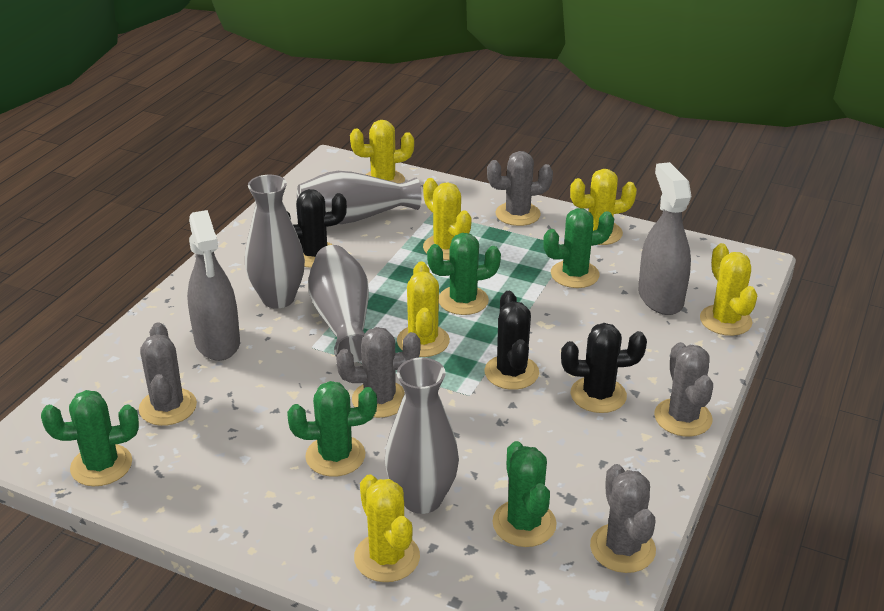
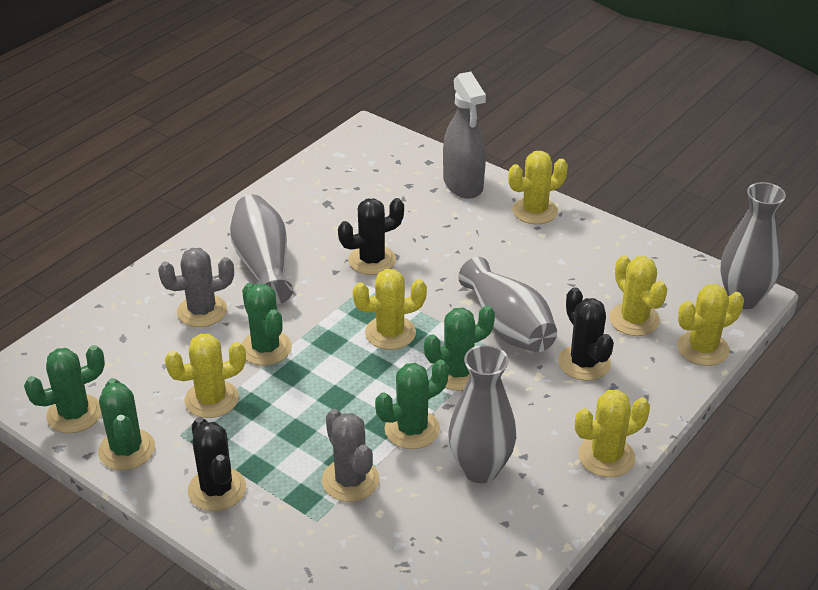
grey cactus: 5 -> 2
grey spray bottle: 2 -> 1

